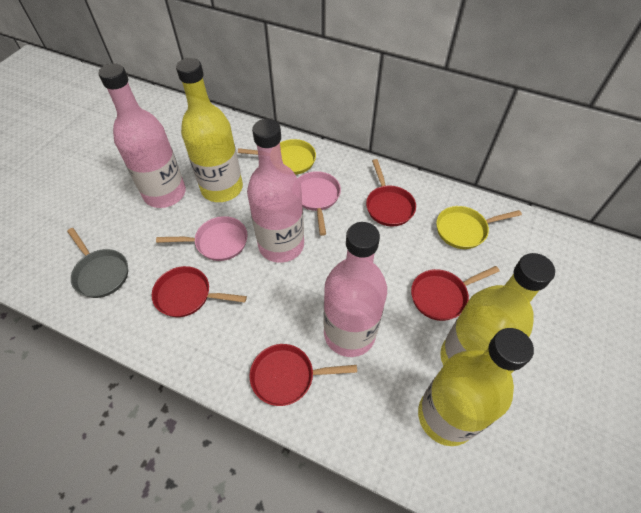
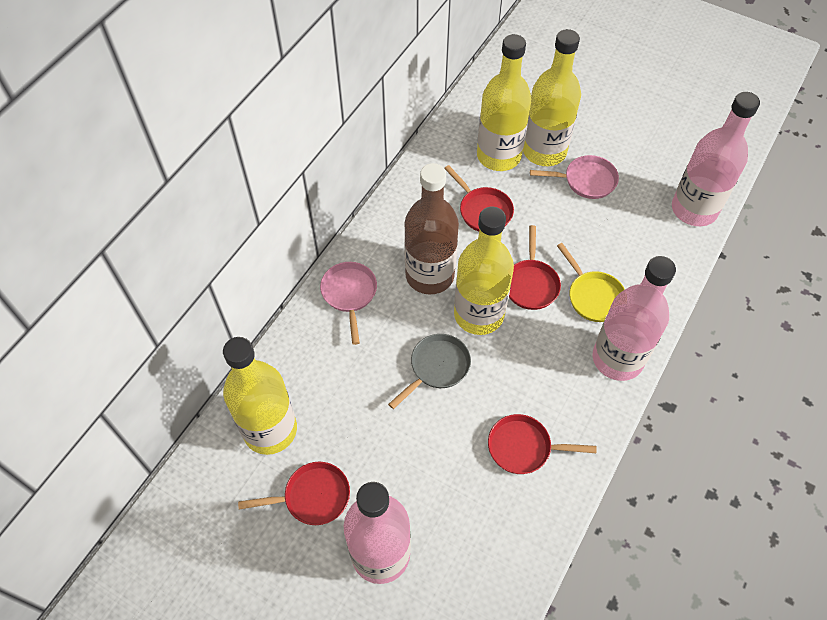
brown bottle: 0 -> 1
yellow bottle: 3 -> 4
yellow pan: 2 -> 1

